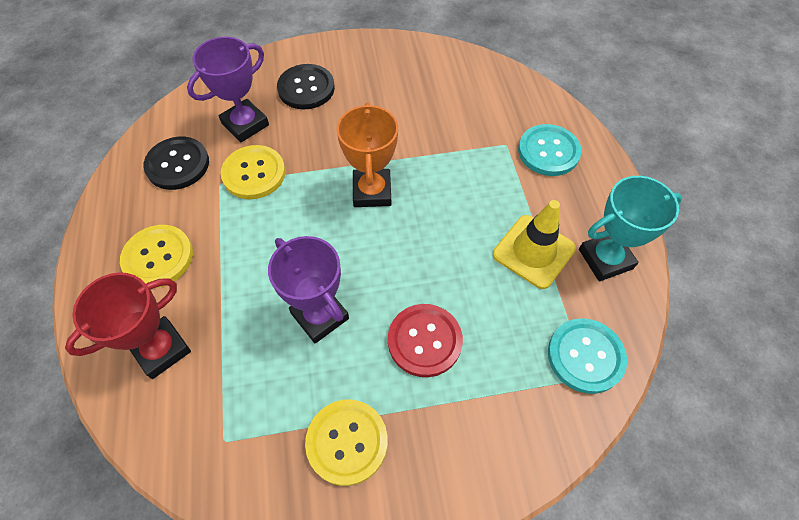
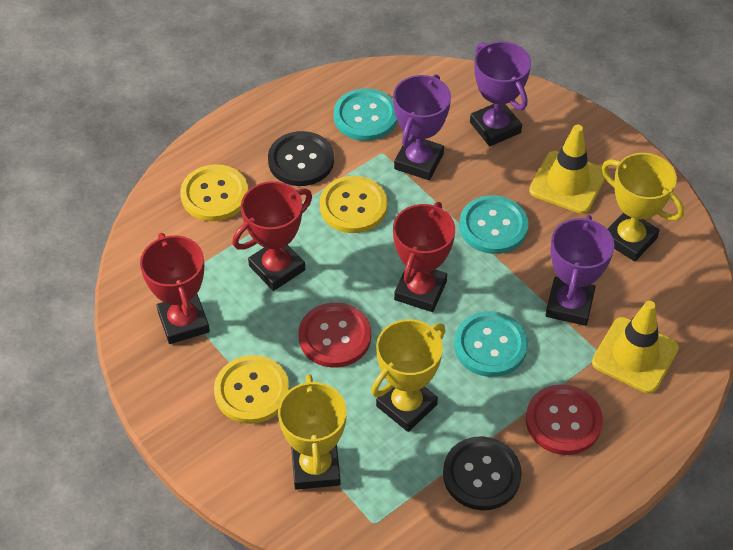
orange trophy: 1 -> 0
purple trophy: 2 -> 3
red button: 1 -> 2
red trophy: 1 -> 3
turquoise button: 2 -> 3
turquoise trophy: 1 -> 0
yellow traffic cone: 1 -> 2
yellow trophy: 0 -> 3

